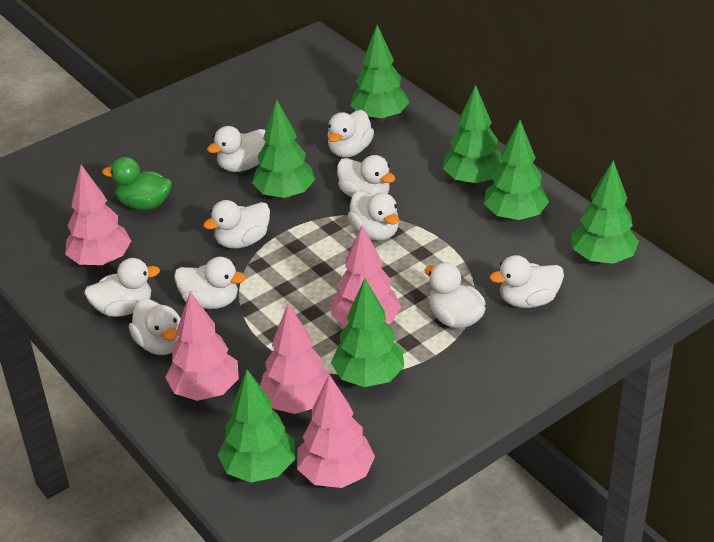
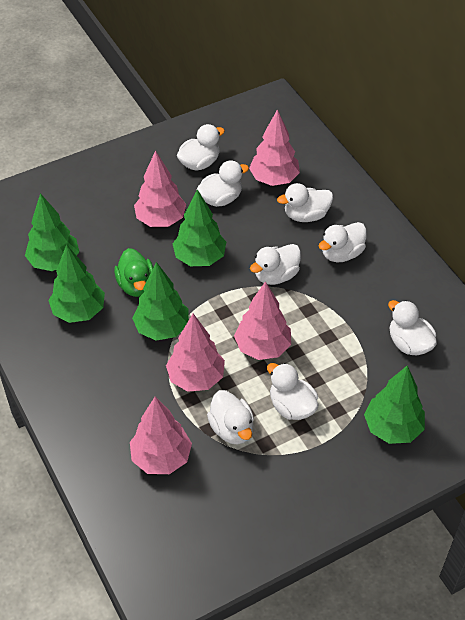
green tree: 7 -> 5
white duck: 10 -> 8

